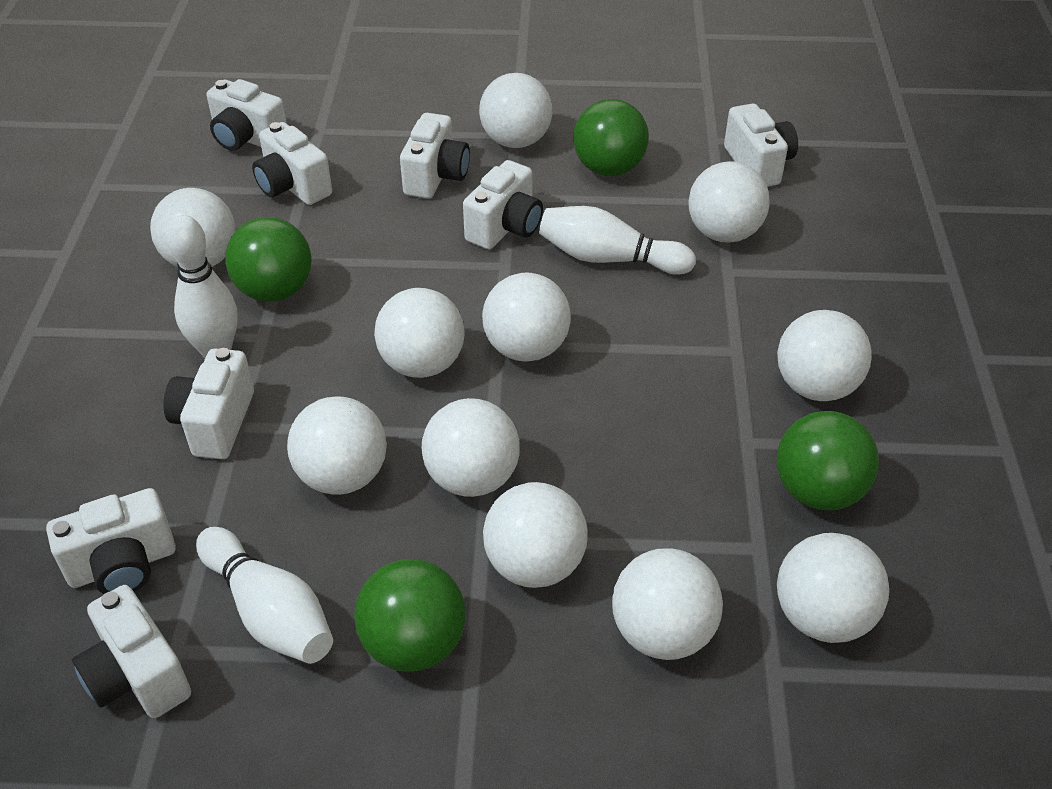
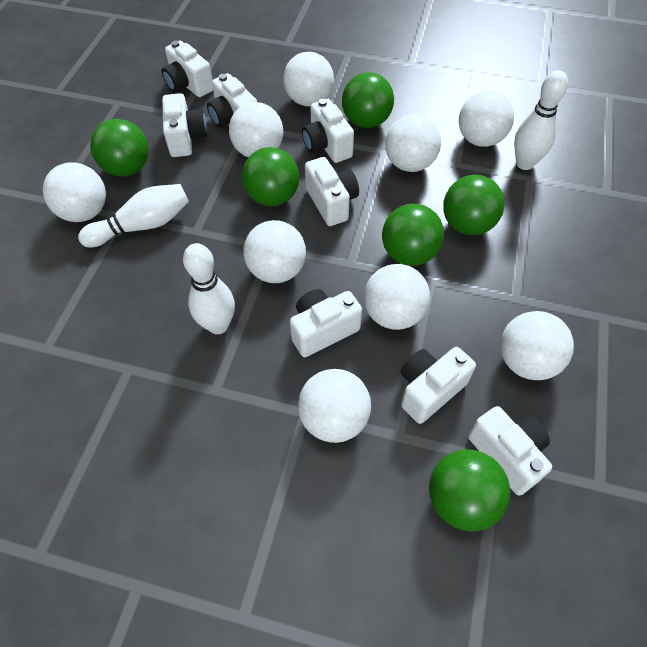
green ball: 4 -> 6
white ball: 11 -> 9

